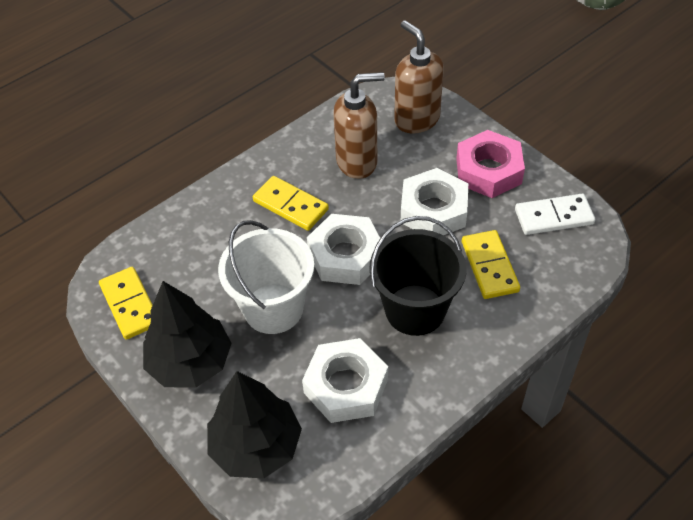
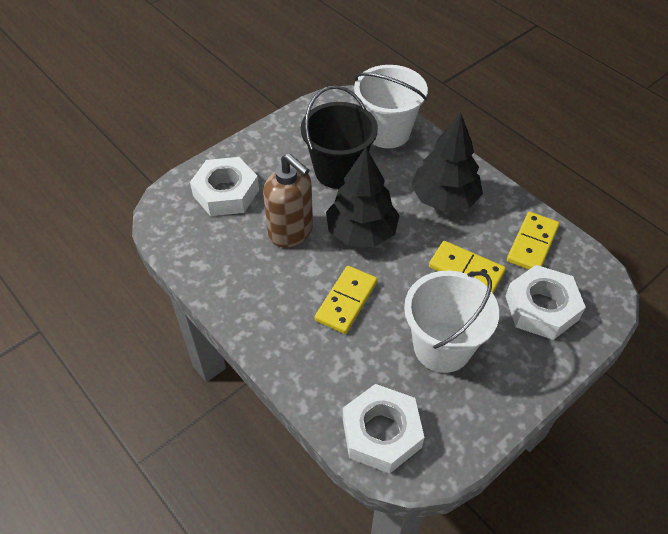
brown soap dispenser: 2 -> 1
pink nut: 1 -> 0
white bucket: 1 -> 2
white domino: 1 -> 0

